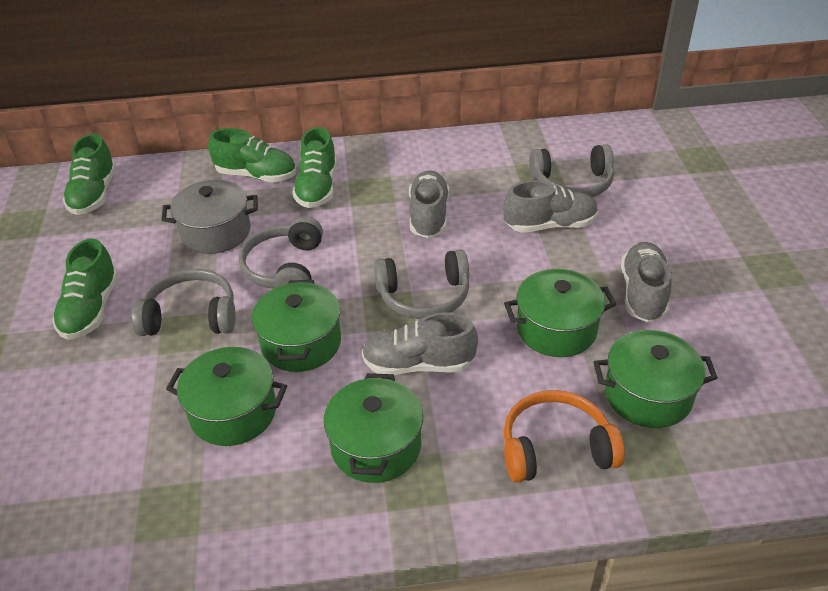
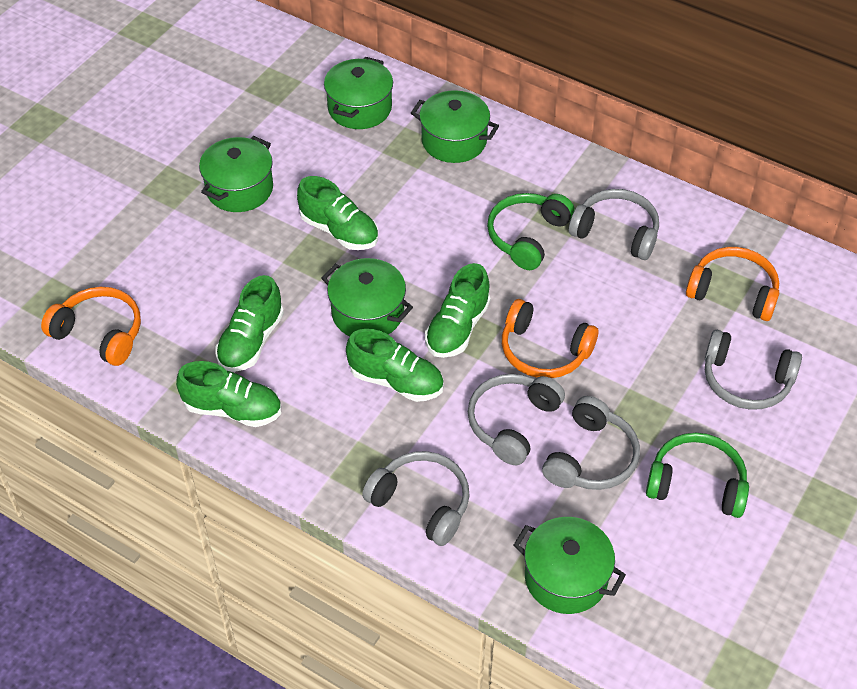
green headphones: 0 -> 2
green shoe: 4 -> 5
grey headphones: 4 -> 5
grey pot: 1 -> 0
grey shoe: 4 -> 0
orange headphones: 1 -> 3

